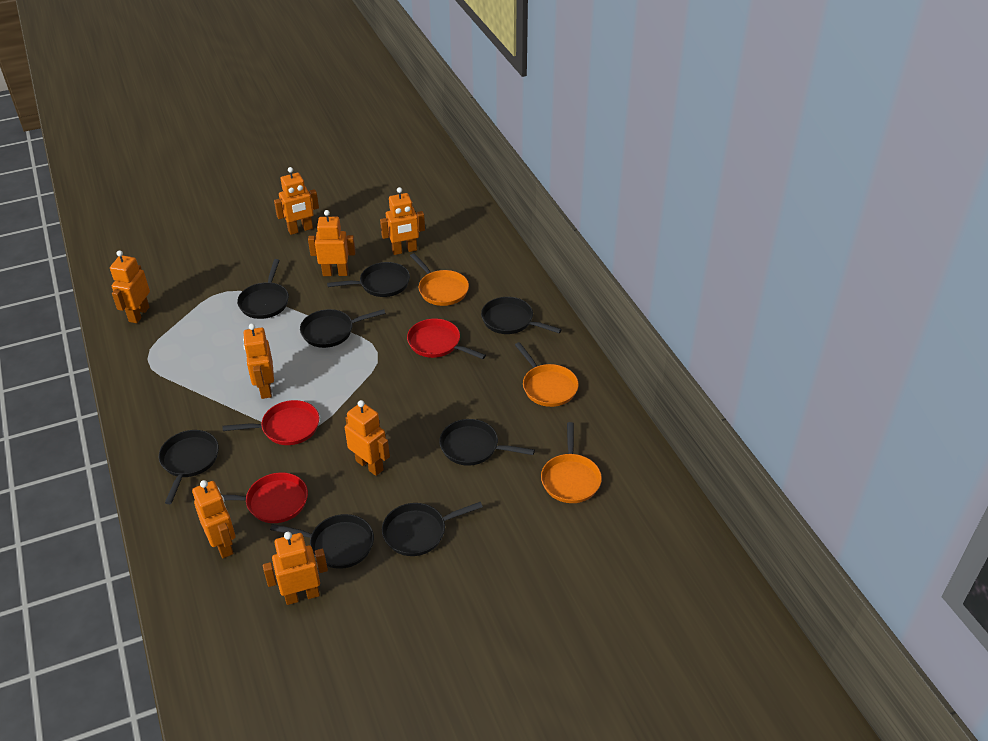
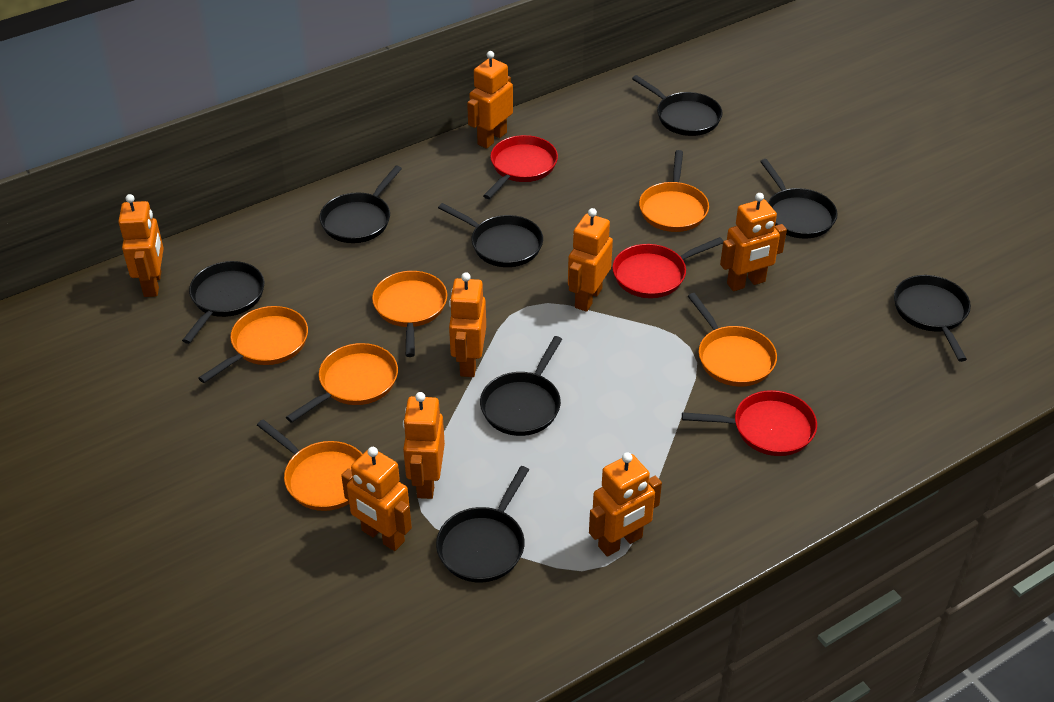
orange pan: 3 -> 6

